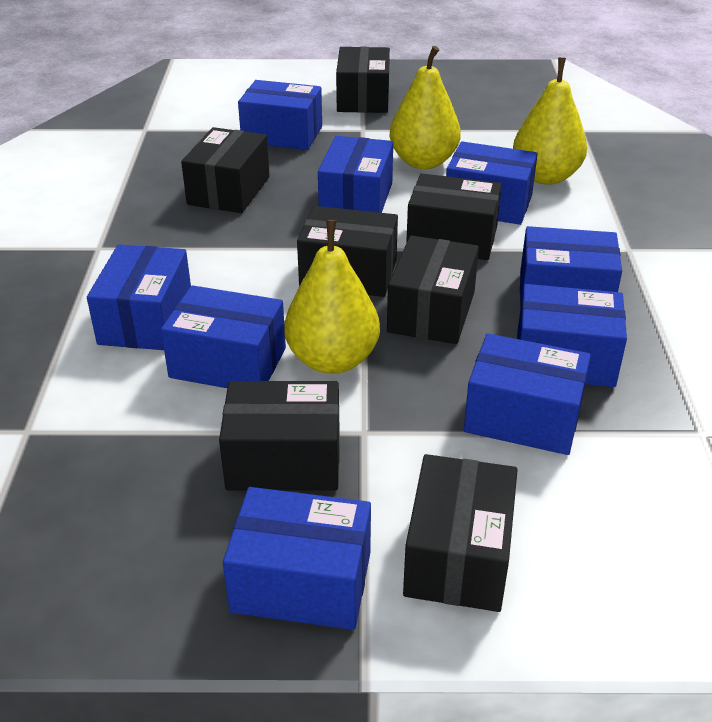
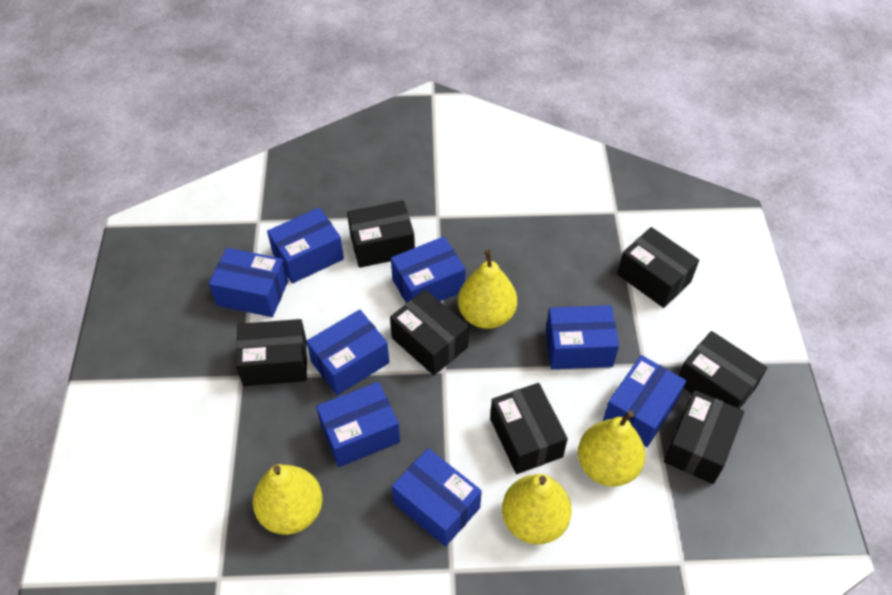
blue box: 9 -> 8
yellow pear: 3 -> 4

